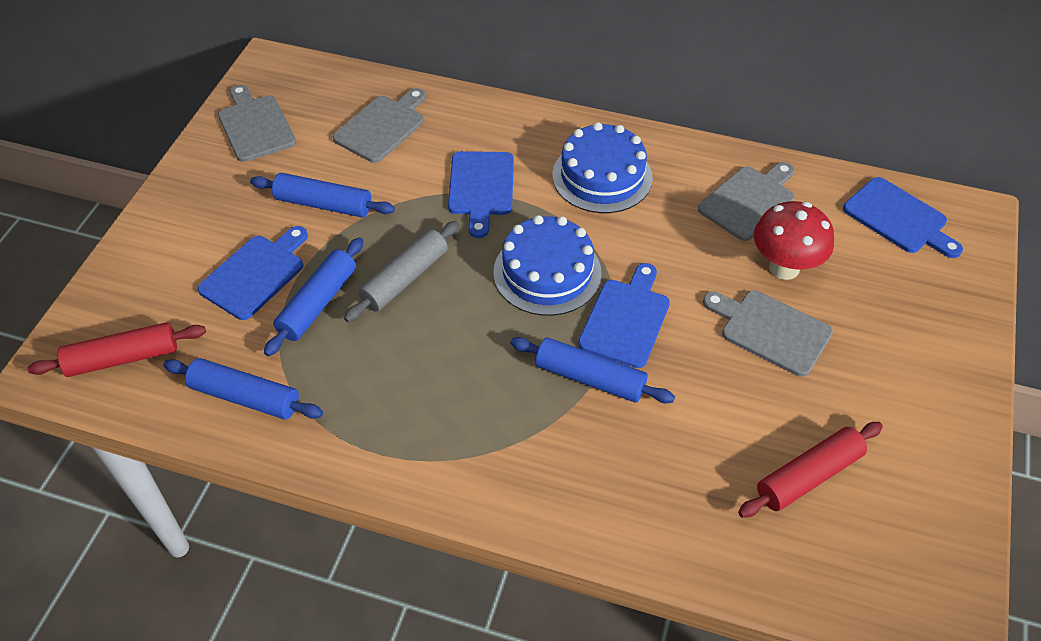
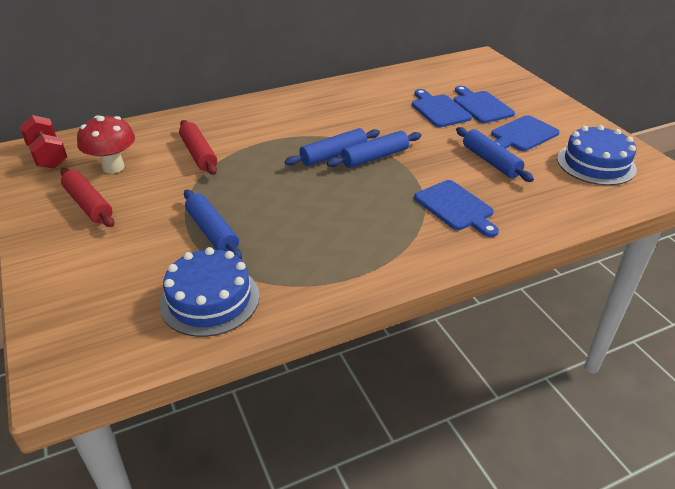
grey cutting board: 4 -> 0
grey rolling pin: 1 -> 0
red dumbbell: 0 -> 1

